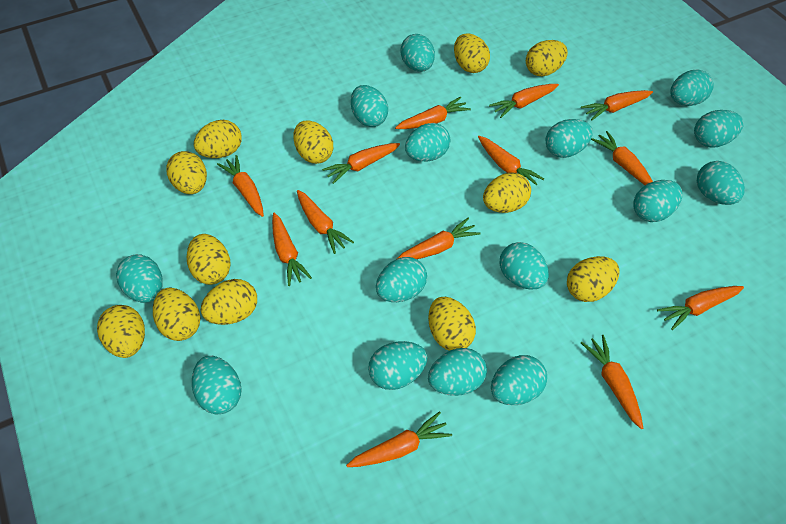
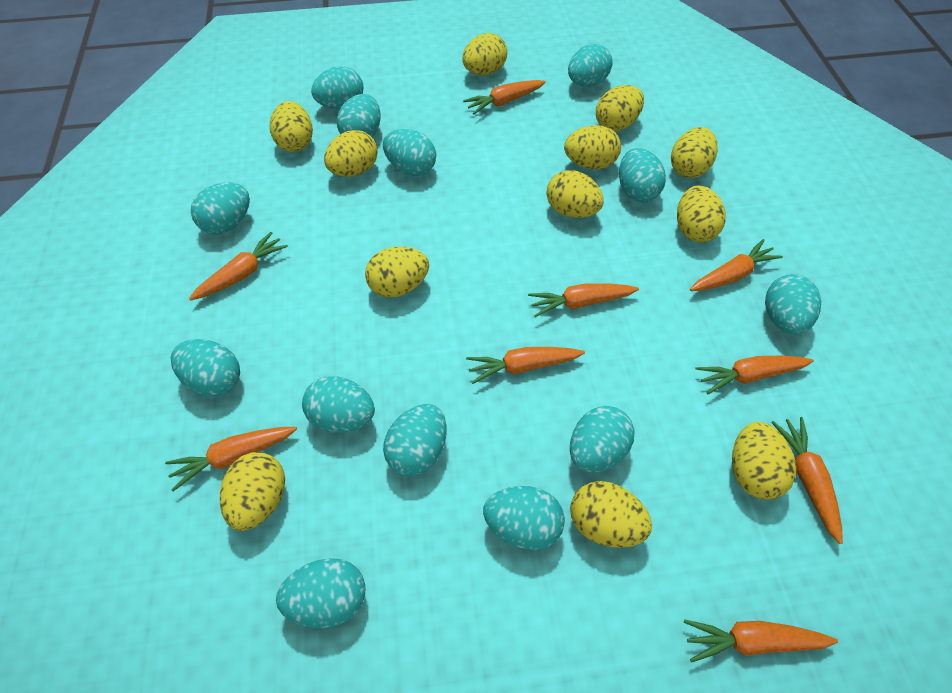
orange carrot: 13 -> 9
turquoise egg: 15 -> 13

